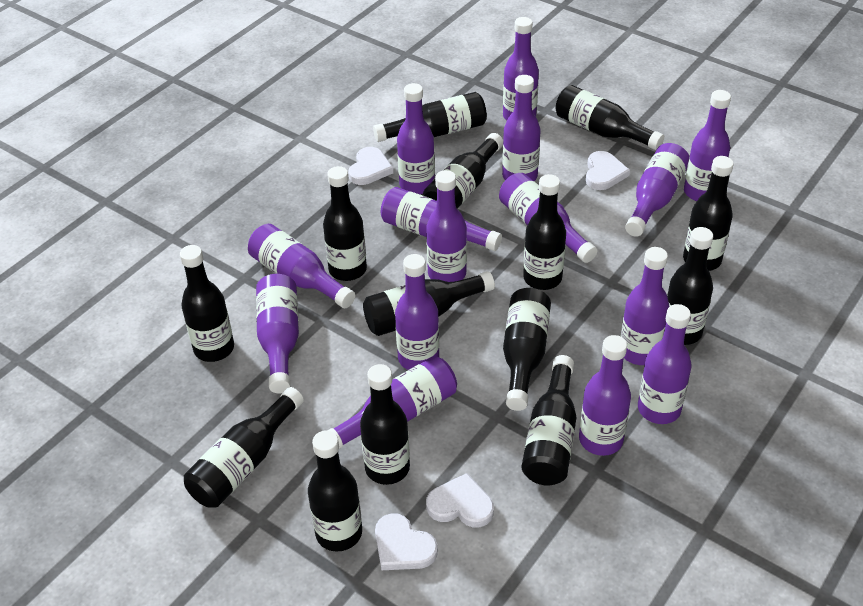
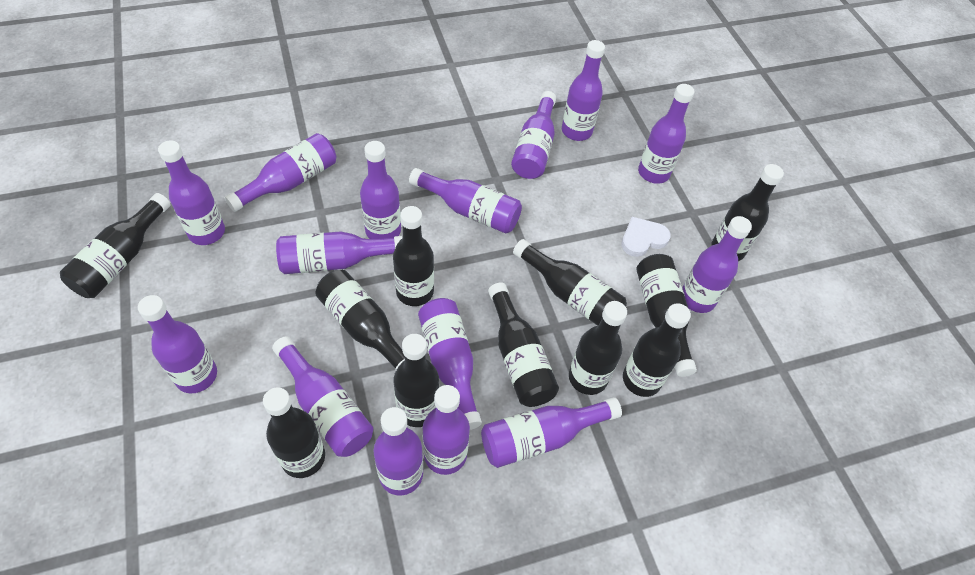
black bottle: 14 -> 11
white heart: 4 -> 1

